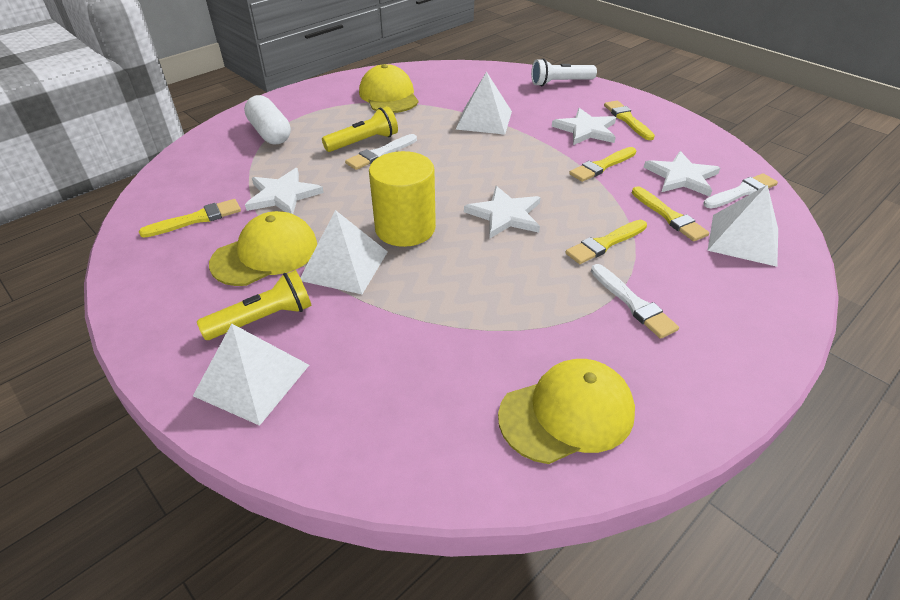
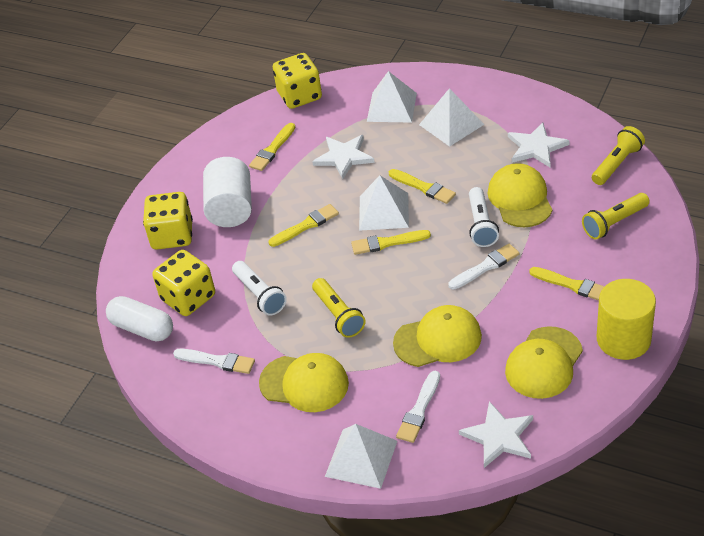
white cylinder: 0 -> 1
white flashlight: 1 -> 2
white star: 4 -> 3
yellow cap: 3 -> 4
yellow dice: 0 -> 3
yellow flashlight: 2 -> 3

